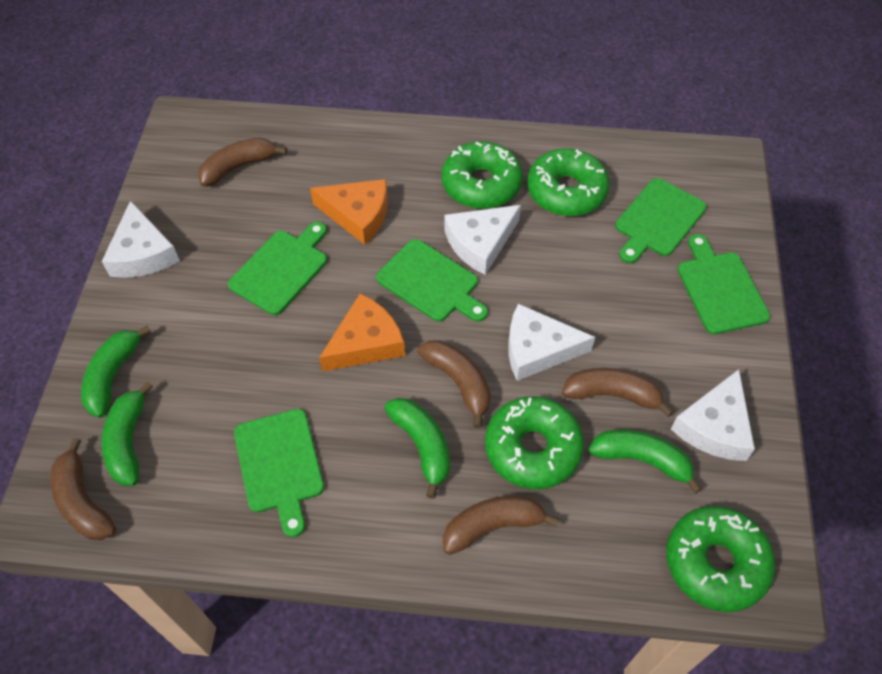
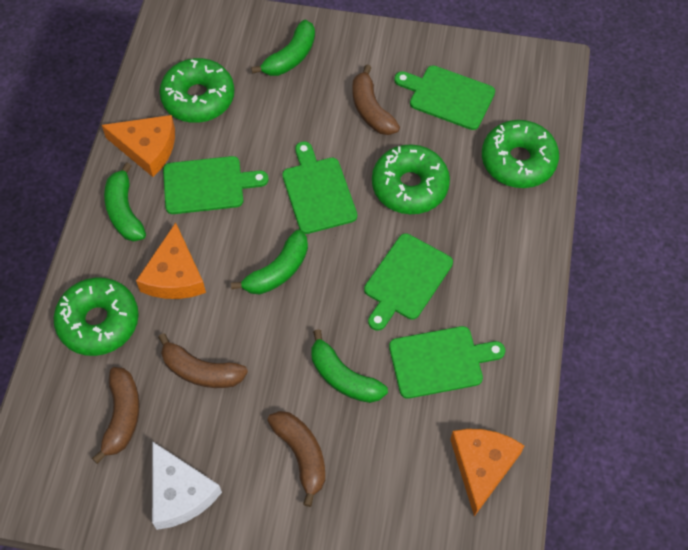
brown banana: 5 -> 4
orange cheese: 2 -> 3
white cheese: 4 -> 1

